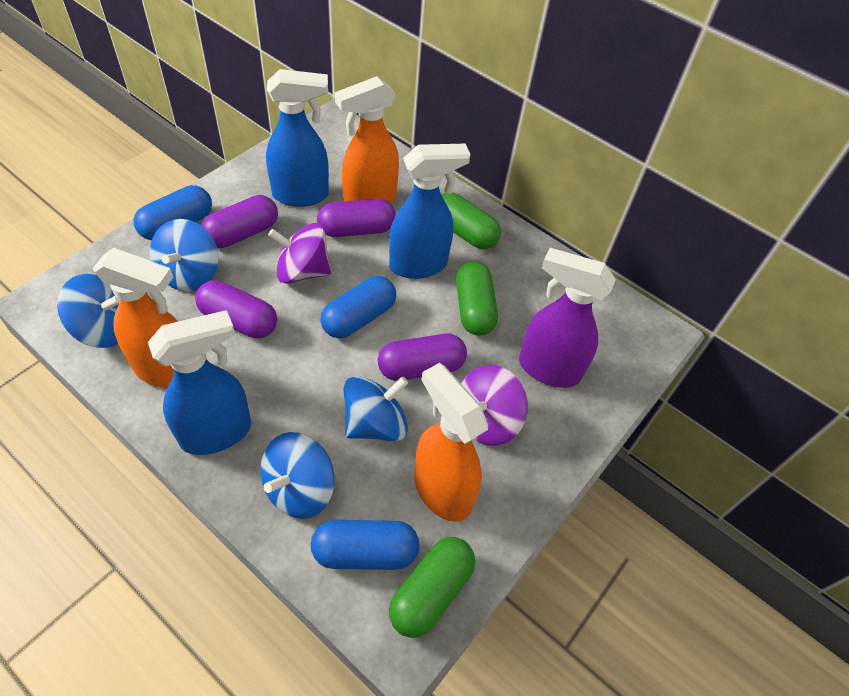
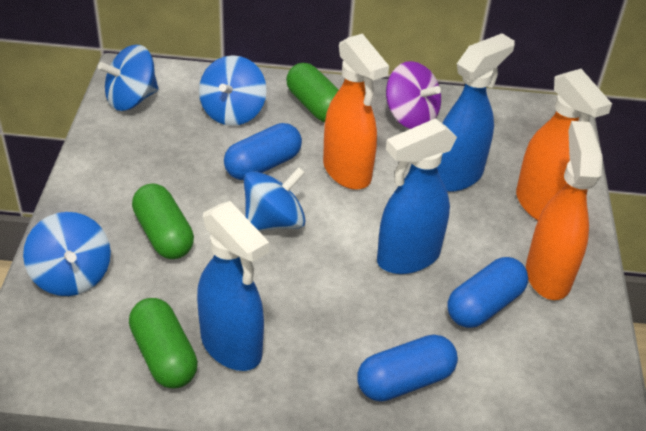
purple capsule: 4 -> 0
purple spinning top: 2 -> 1
purple spray bottle: 1 -> 0

